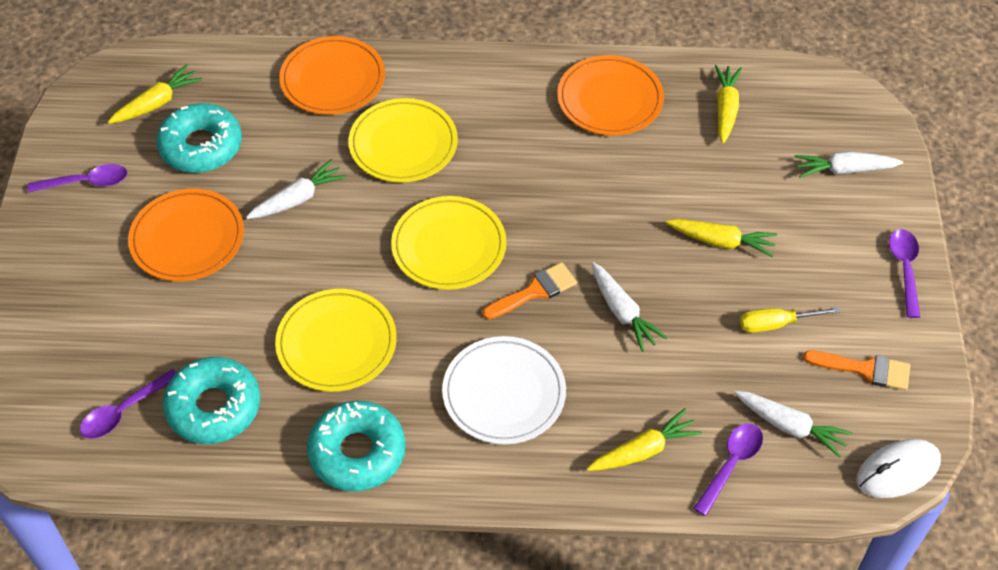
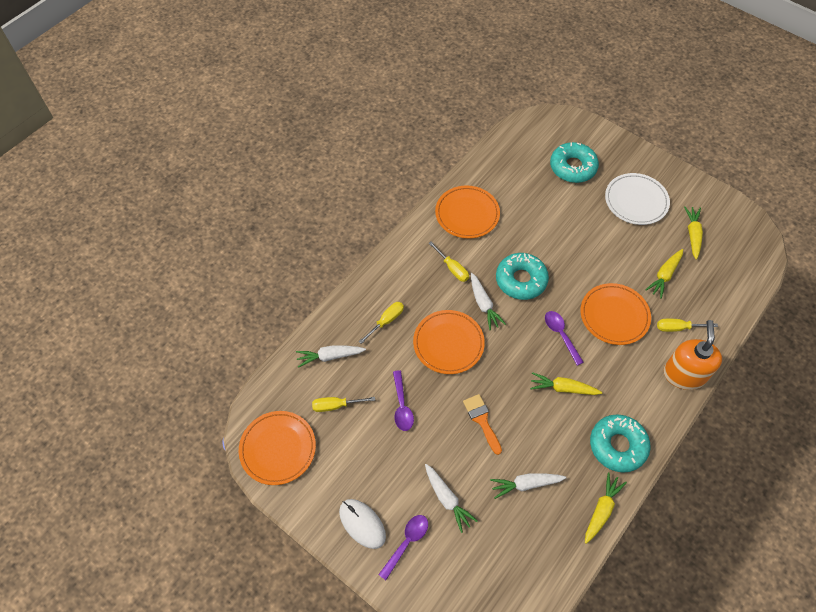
orange brush: 2 -> 1
orange plate: 3 -> 4
orange soap dispenser: 0 -> 1
purple spoon: 4 -> 3
yellow plate: 3 -> 0
yellow screwdriver: 1 -> 4

